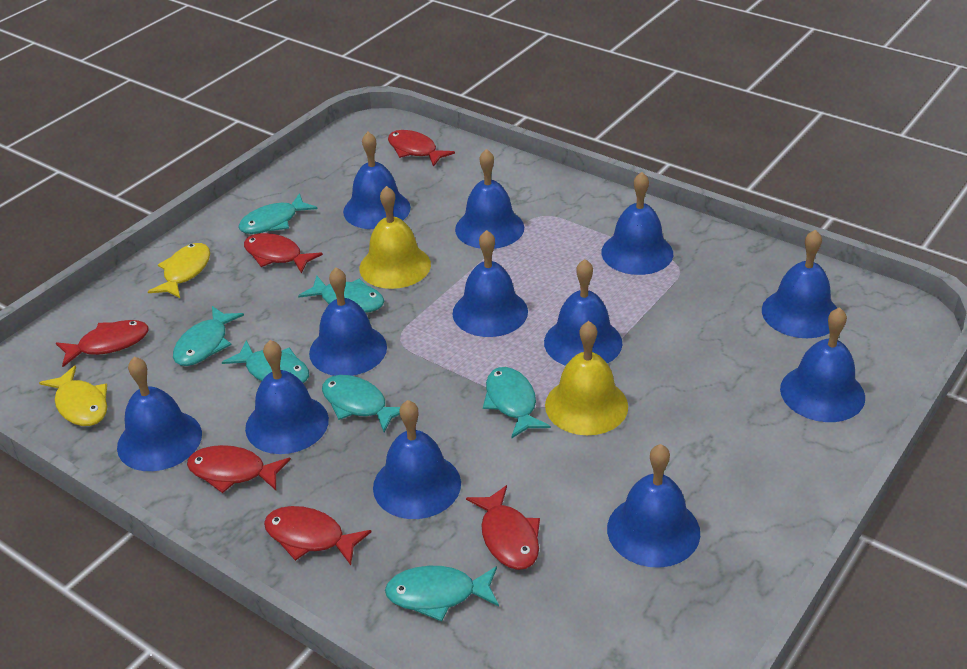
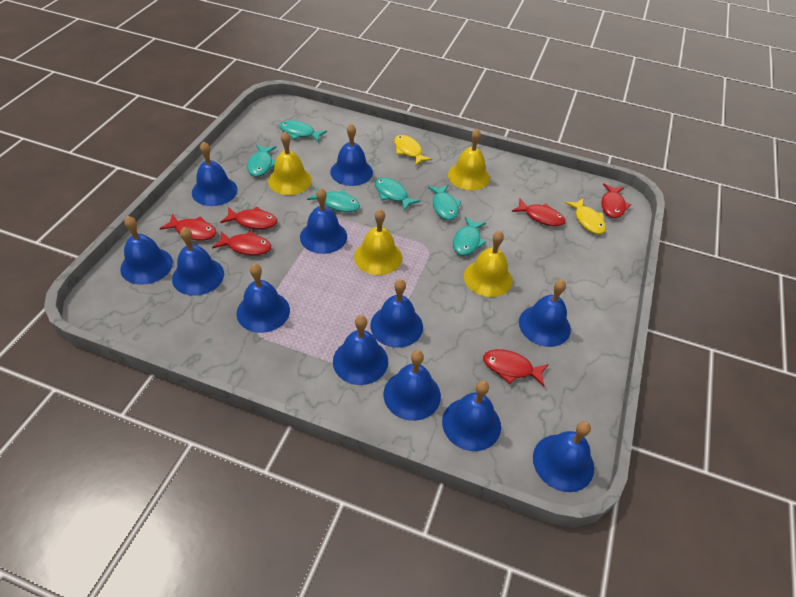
turquoise fish: 7 -> 6
yellow bell: 2 -> 4

